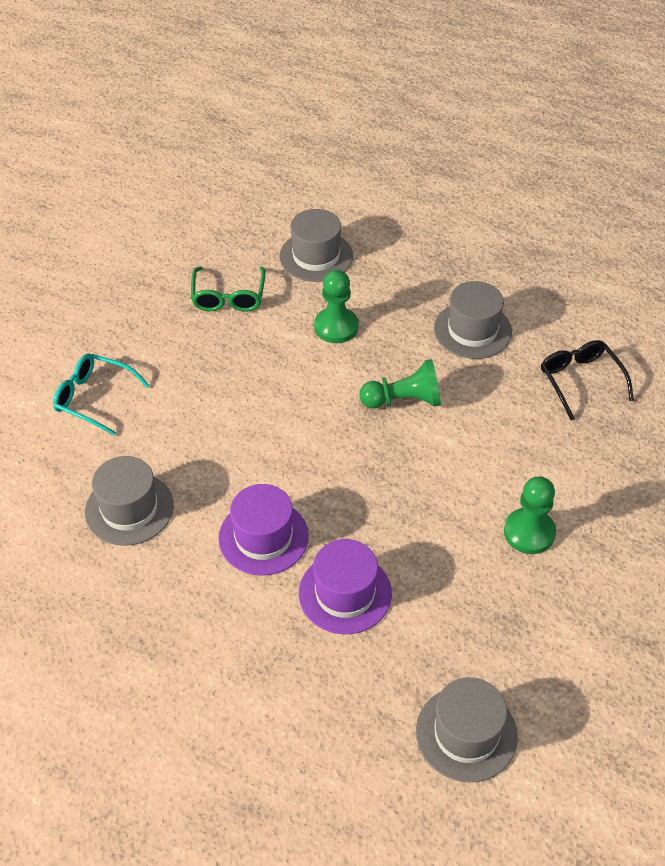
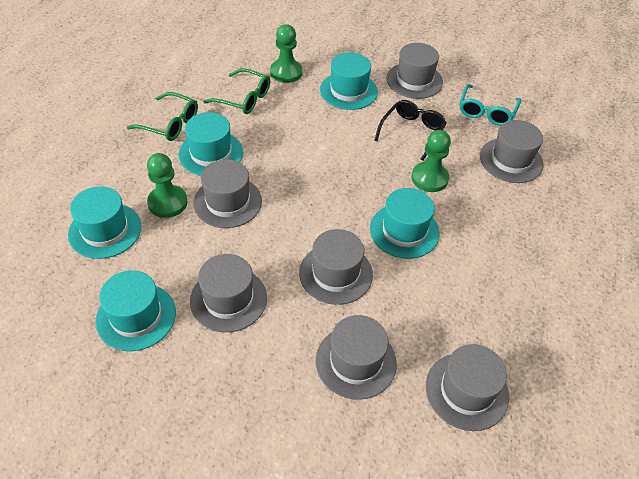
green glasses: 1 -> 2
grey hat: 4 -> 7
purple hat: 2 -> 0
turquoise hat: 0 -> 5

